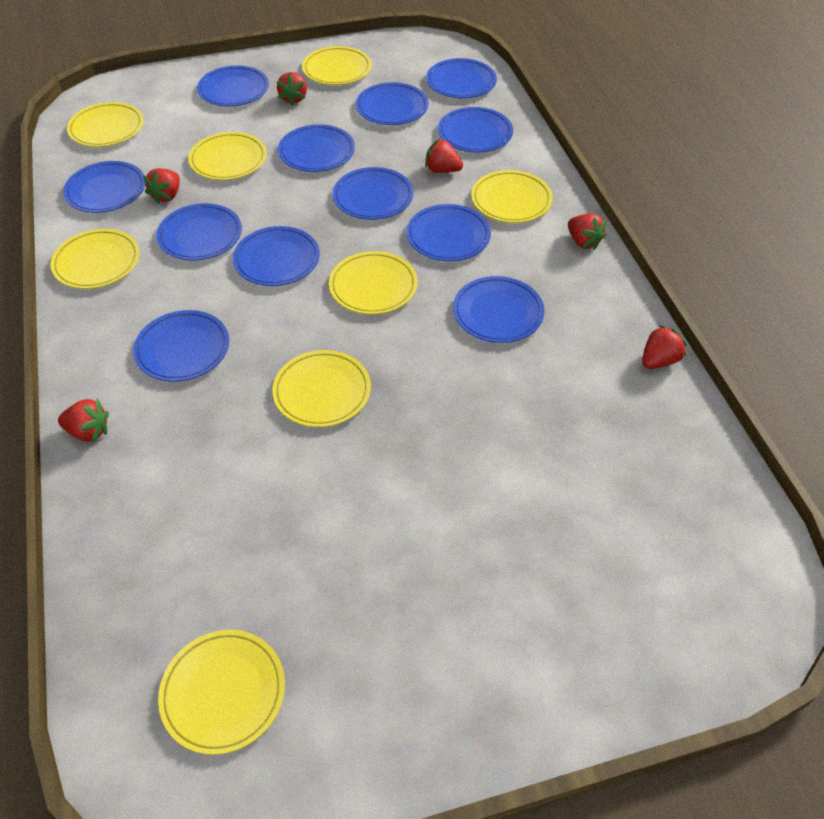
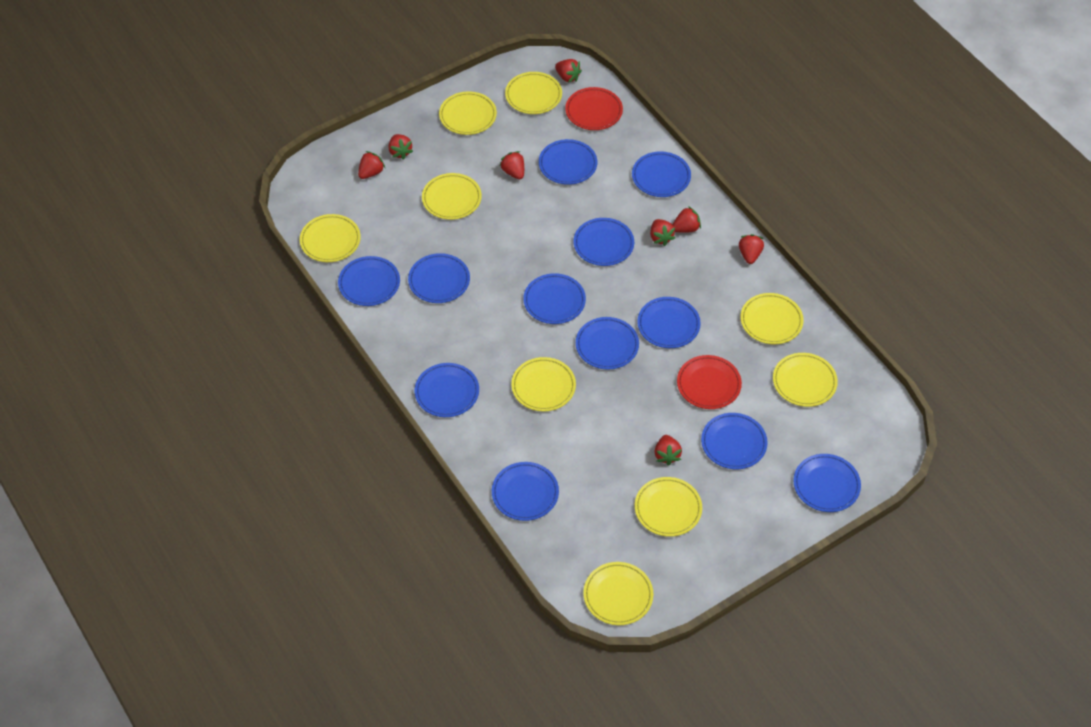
red plate: 0 -> 2
red strawberry: 6 -> 8
yellow plate: 8 -> 9

